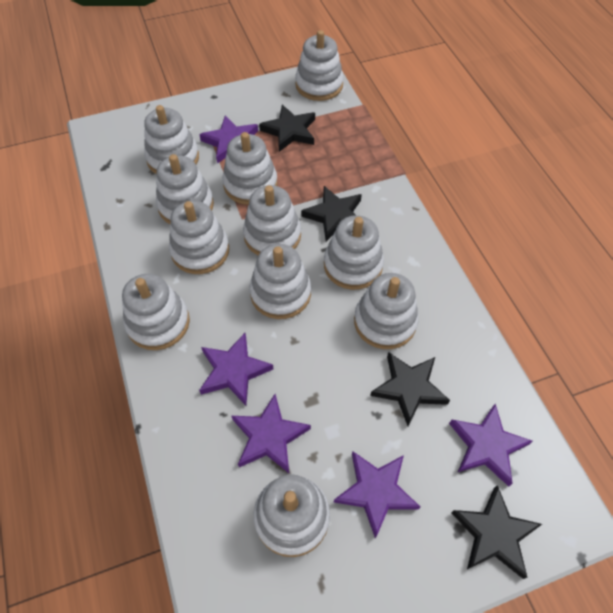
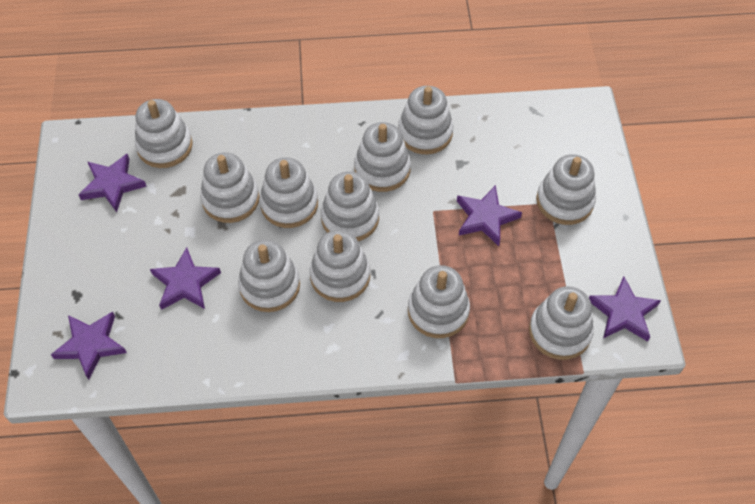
black star: 4 -> 0

